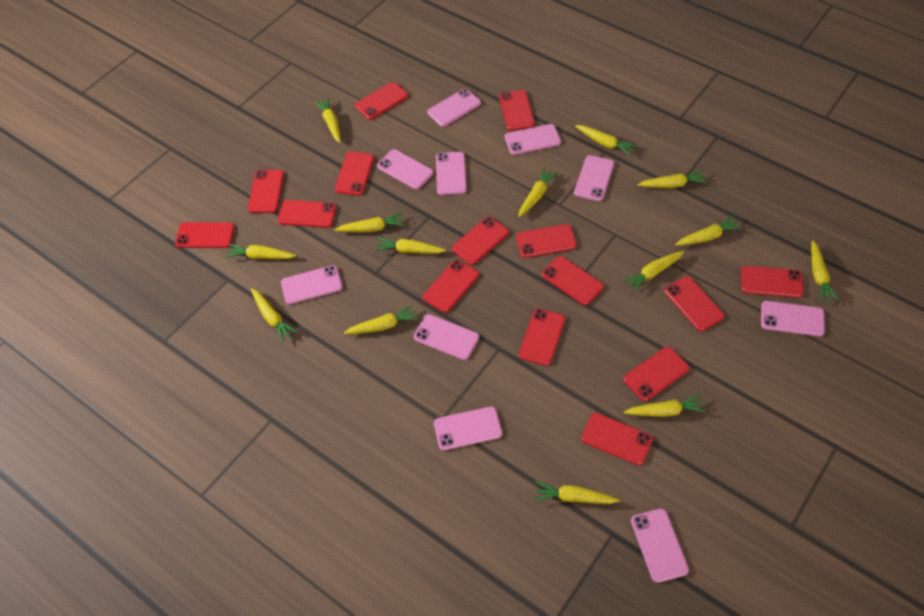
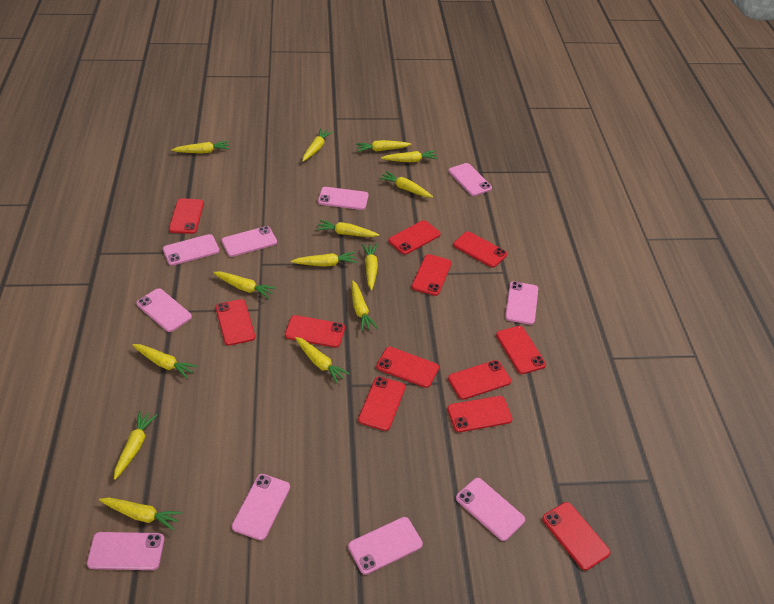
red phone: 15 -> 12

